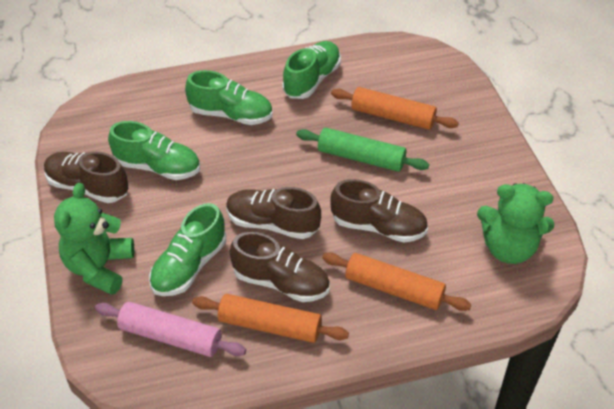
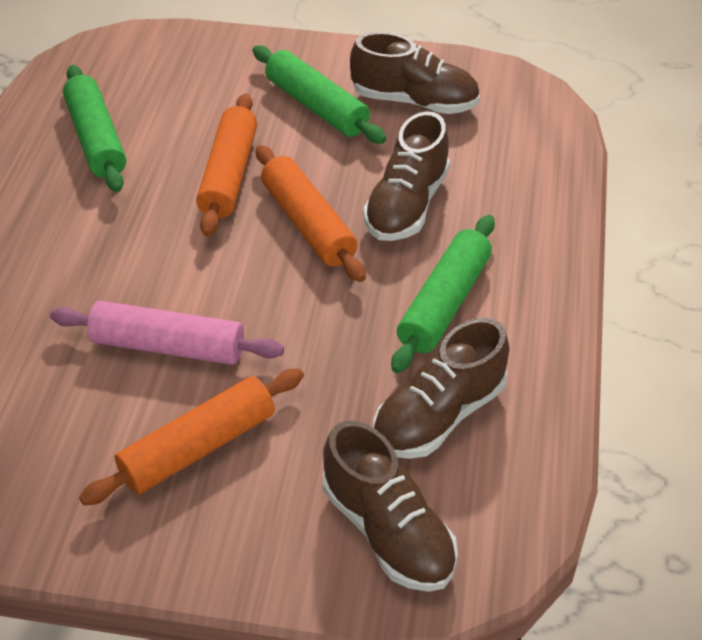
green rolling pin: 1 -> 3
green shoe: 4 -> 0
green teddy bear: 2 -> 0

